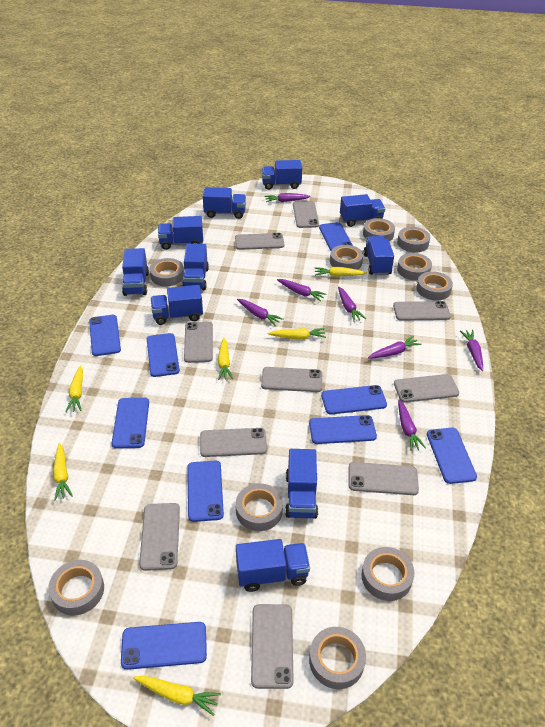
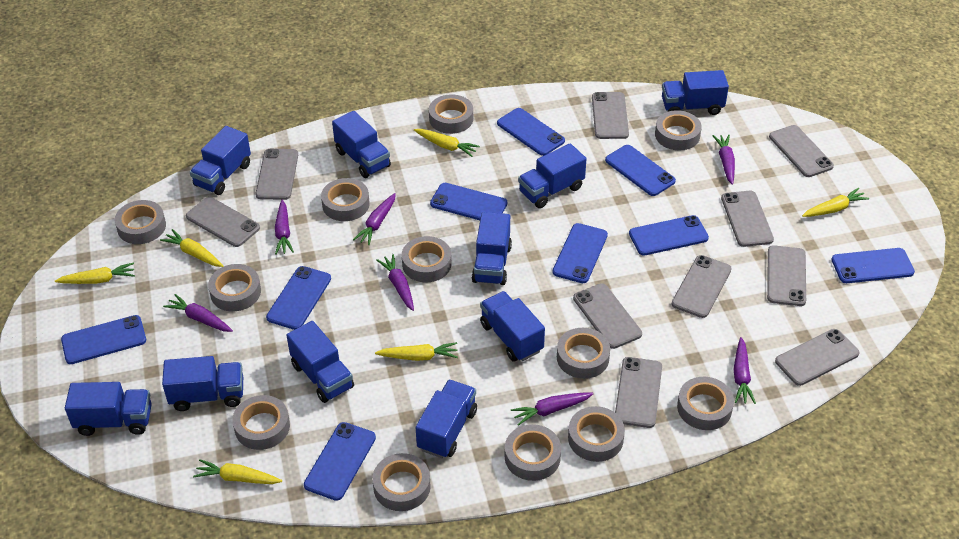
grey tape: 10 -> 12

